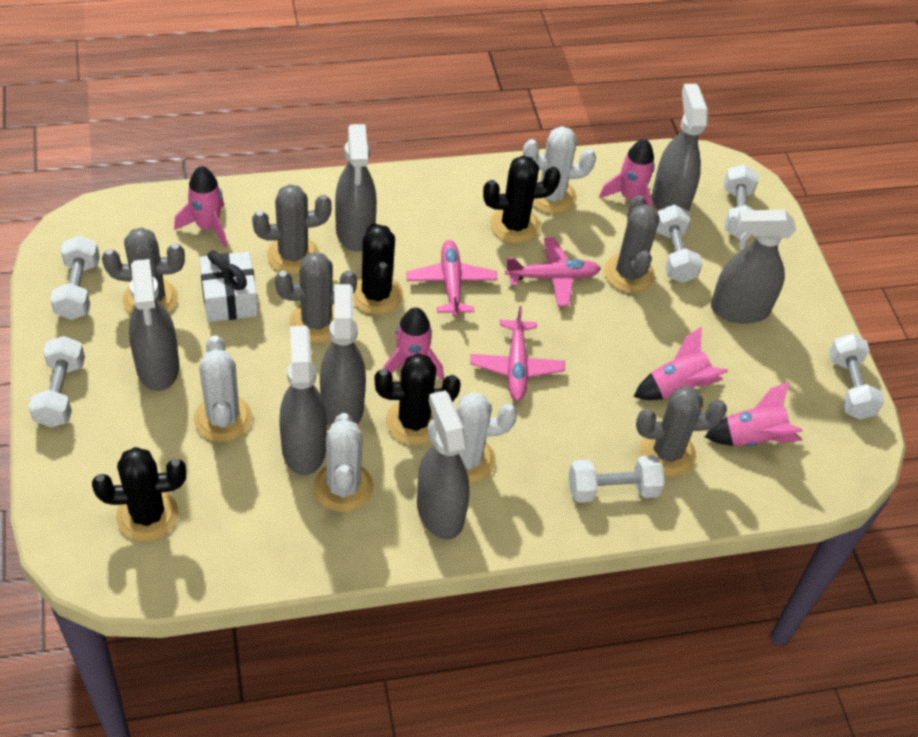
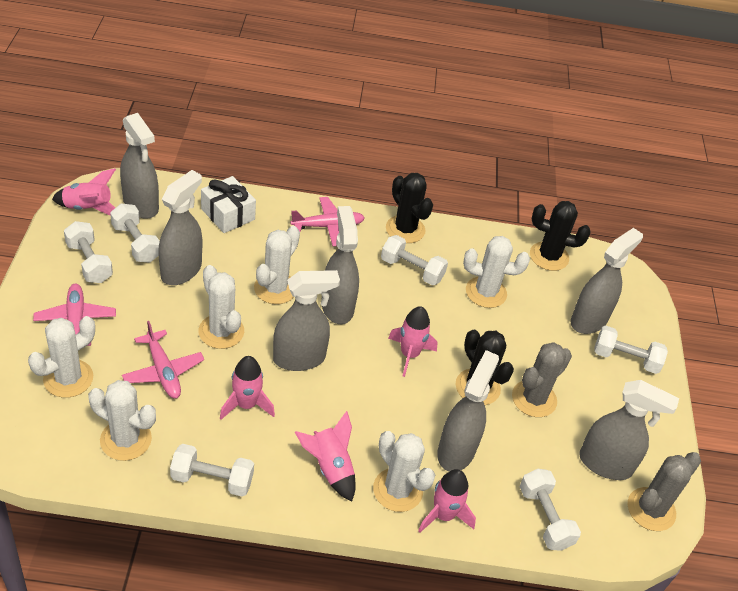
black cactus: 4 -> 3
grey cactus: 5 -> 2
white cactus: 4 -> 6

